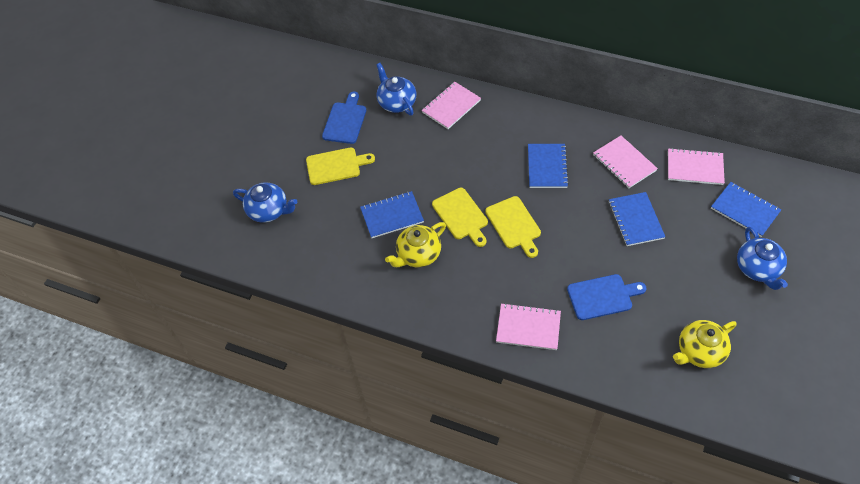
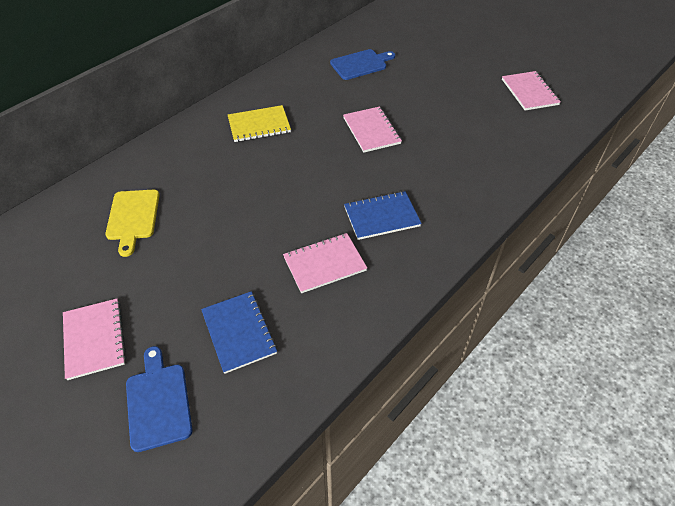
blue notebook: 4 -> 2
blue teapot: 3 -> 0
yellow cutting board: 3 -> 1
yellow notebook: 0 -> 1
yellow teapot: 2 -> 0

